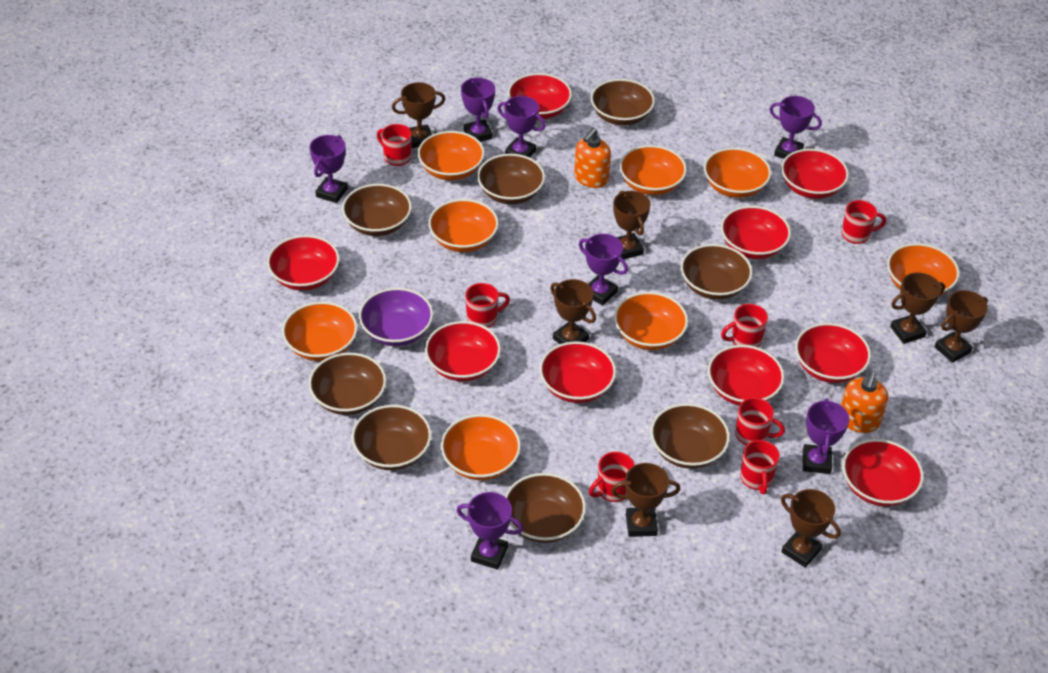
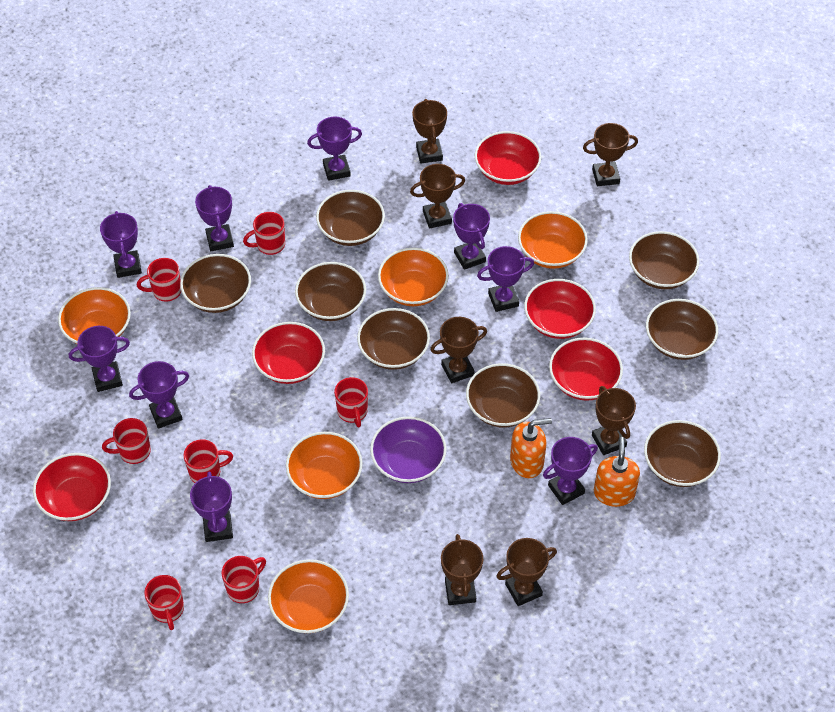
orange bowl: 8 -> 5
purple trophy: 7 -> 9
red bowl: 9 -> 5

